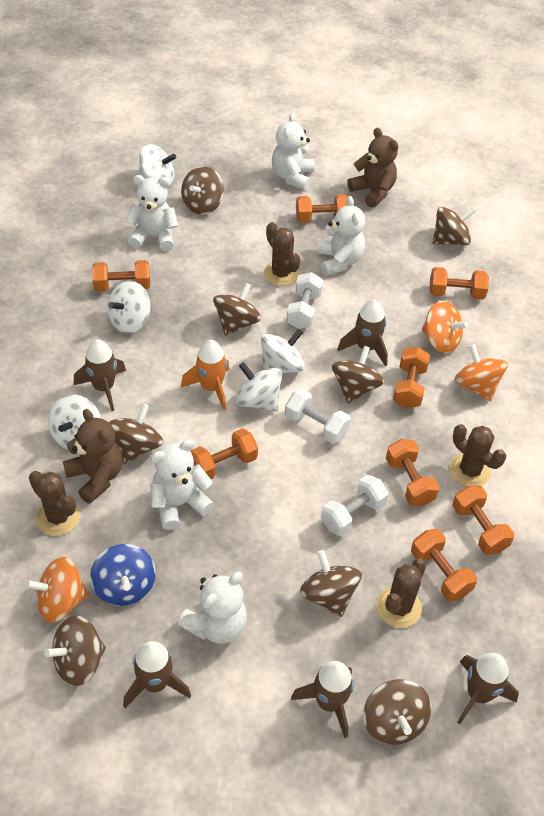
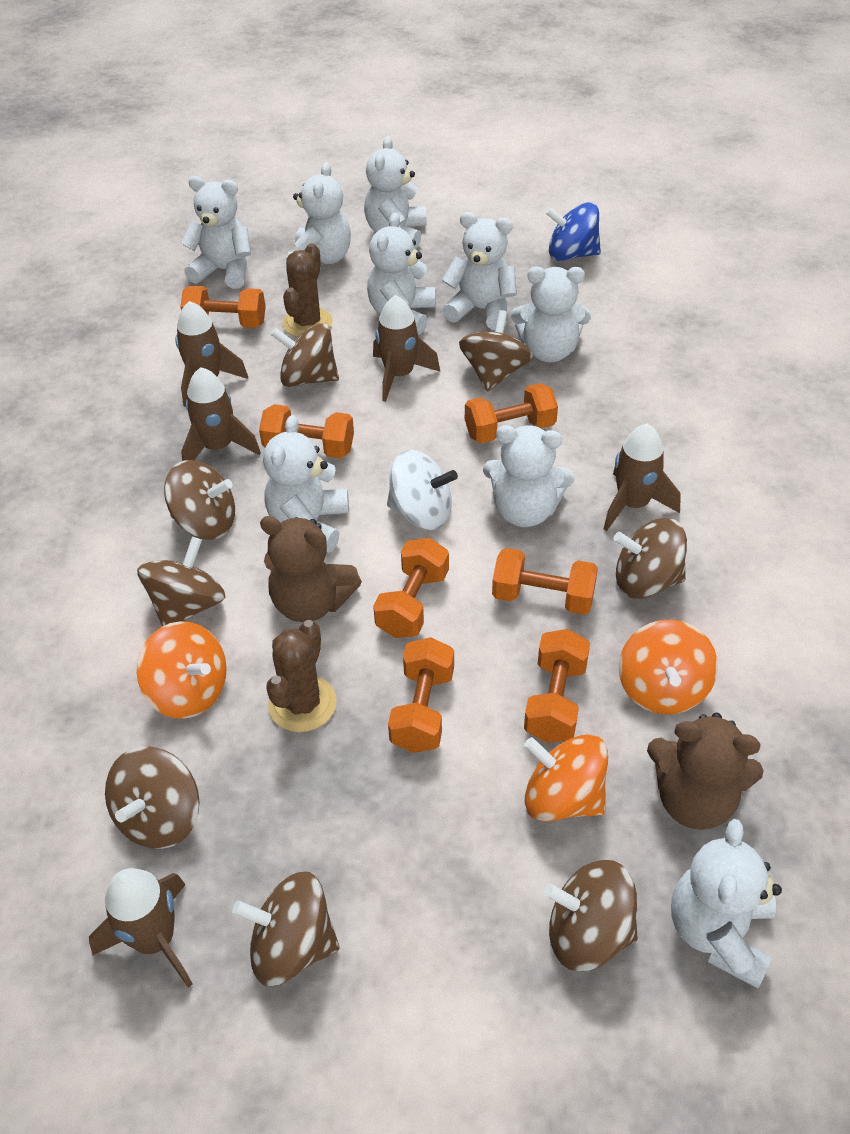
brown cactus: 4 -> 2
orange dumbbell: 8 -> 7
orange rocket: 1 -> 0
white dumbbell: 3 -> 0
white spinning top: 5 -> 1
white teddy bear: 5 -> 9

